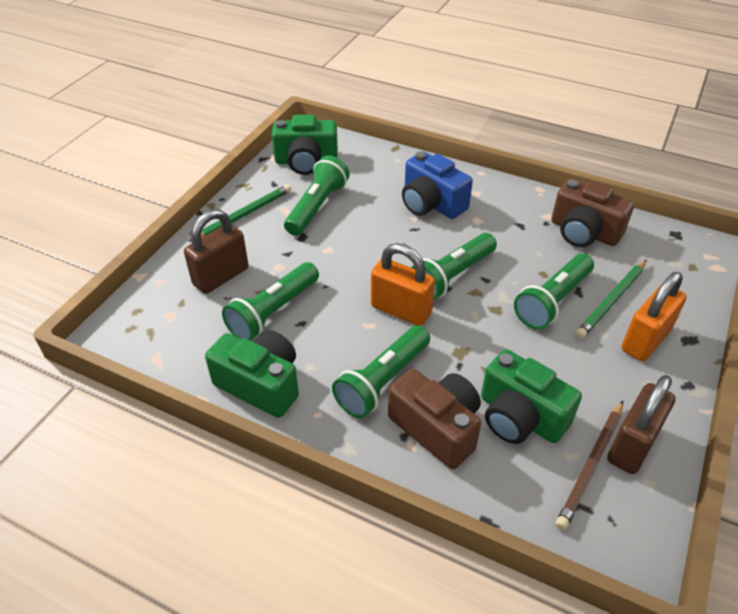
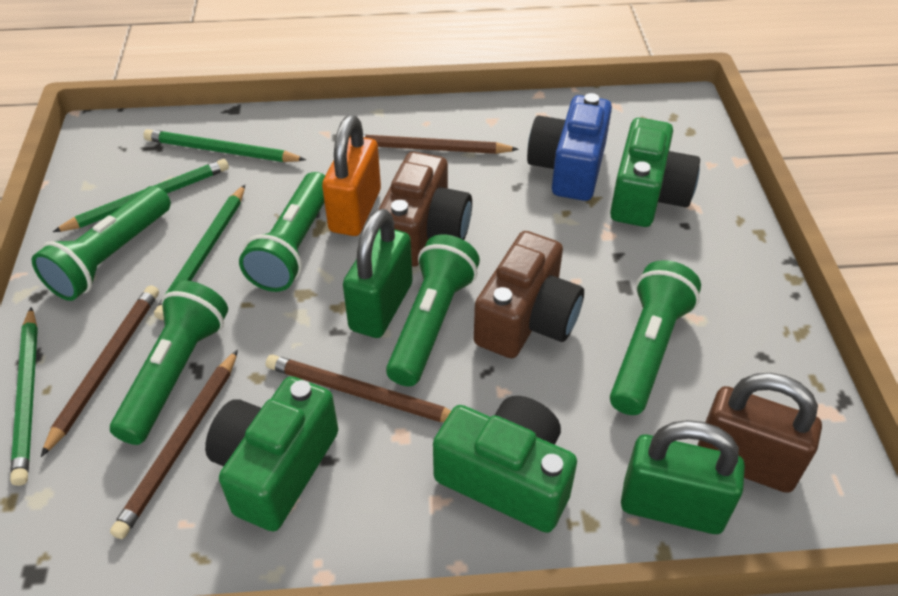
brown padlock: 2 -> 1
brown pencil: 1 -> 4
green padlock: 0 -> 2
green pencil: 2 -> 4
orange padlock: 2 -> 1

